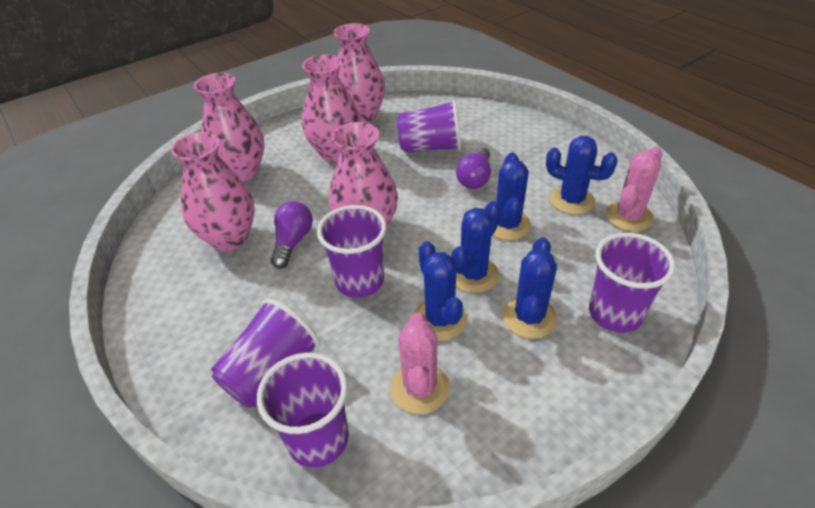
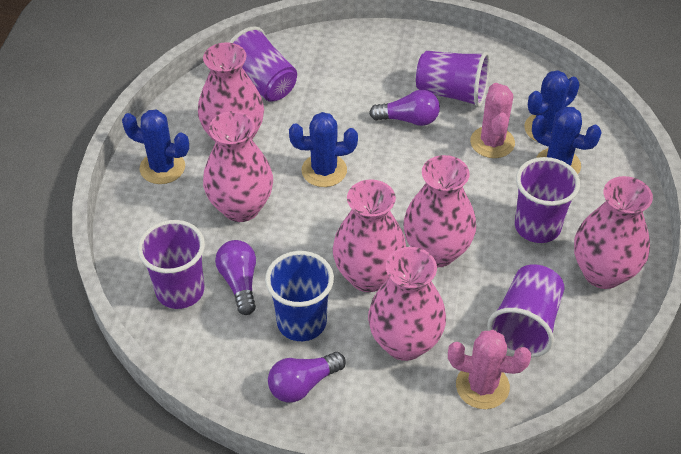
blue cactus: 5 -> 4
blue cup: 0 -> 1
pink vase: 5 -> 6
purple light bulb: 2 -> 3

